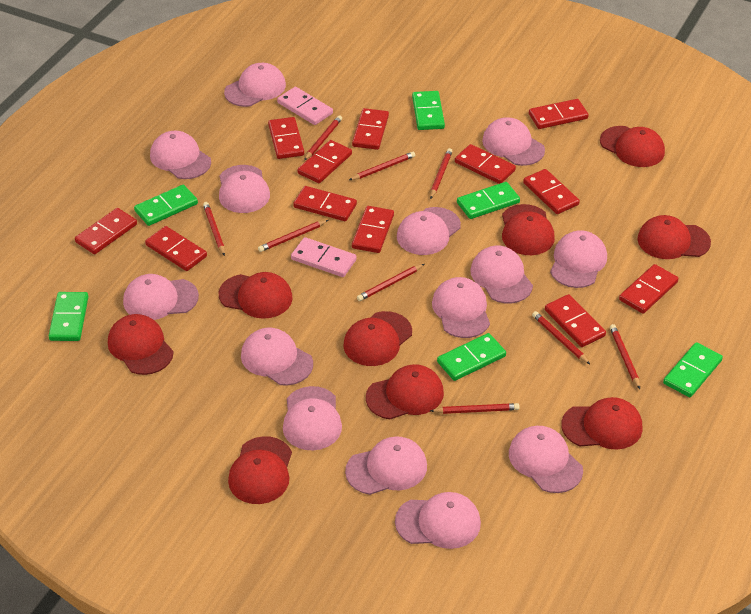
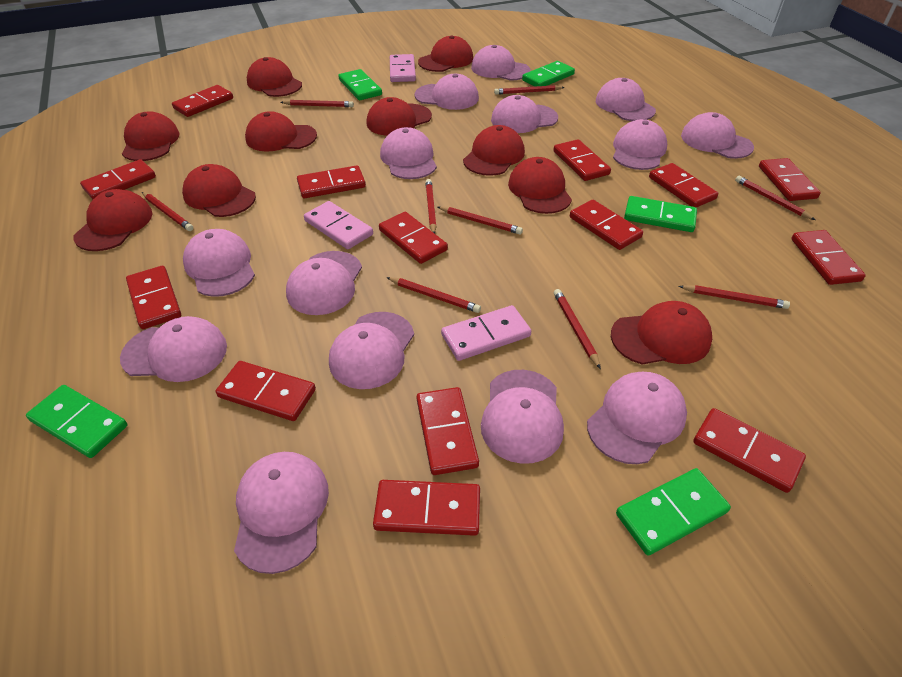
green domino: 6 -> 5
pink domino: 2 -> 3
red cap: 9 -> 10
red domino: 12 -> 14

